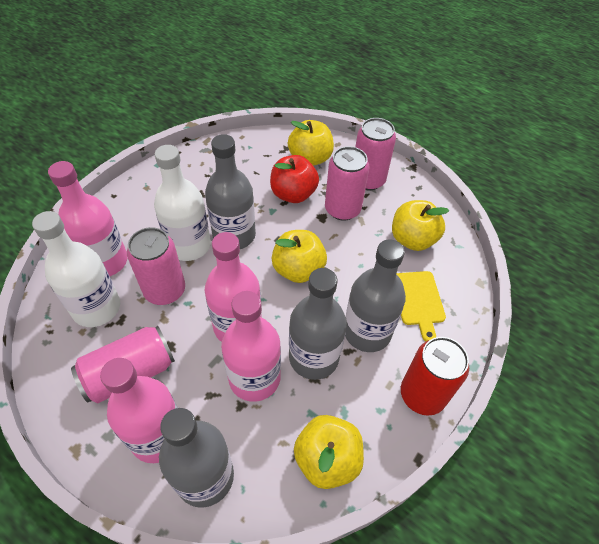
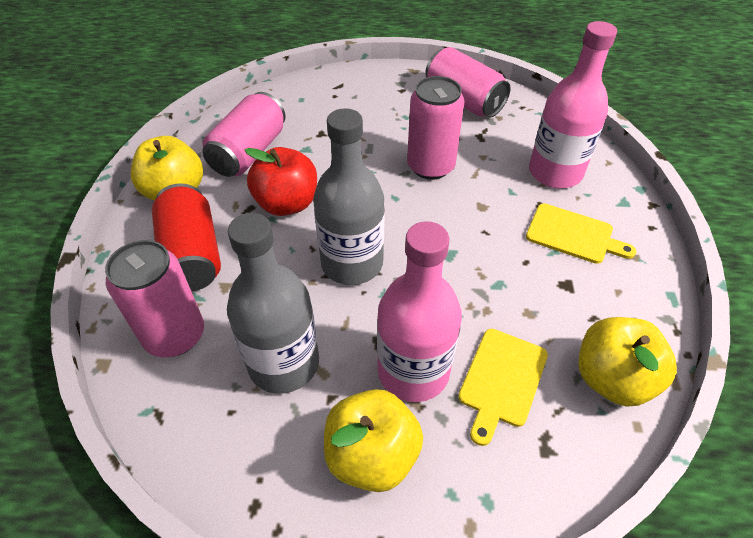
grey bottle: 4 -> 2
pink bottle: 4 -> 2
white bottle: 2 -> 0
yellow apple: 4 -> 3
yellow cutting board: 1 -> 2

